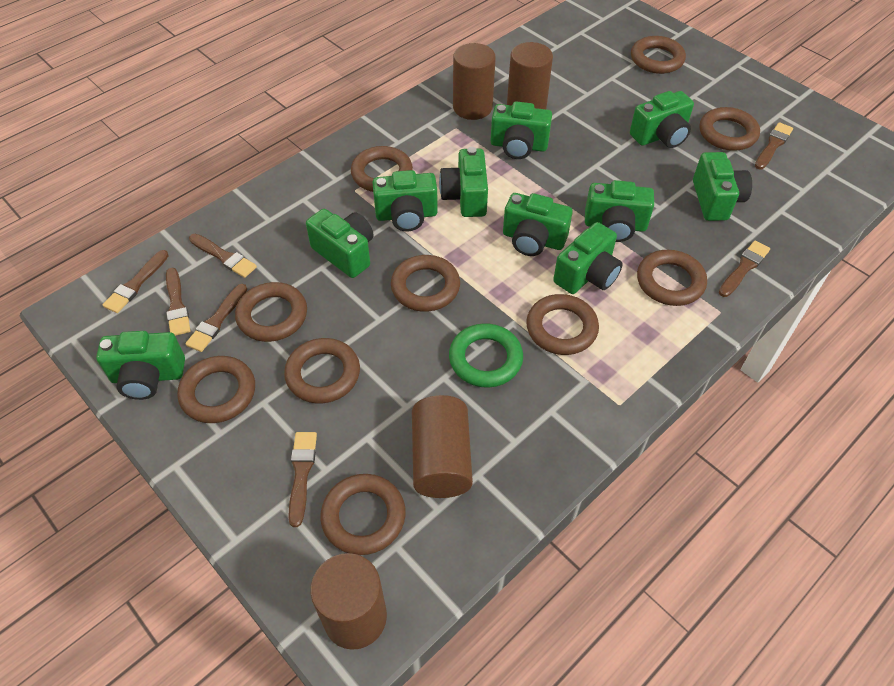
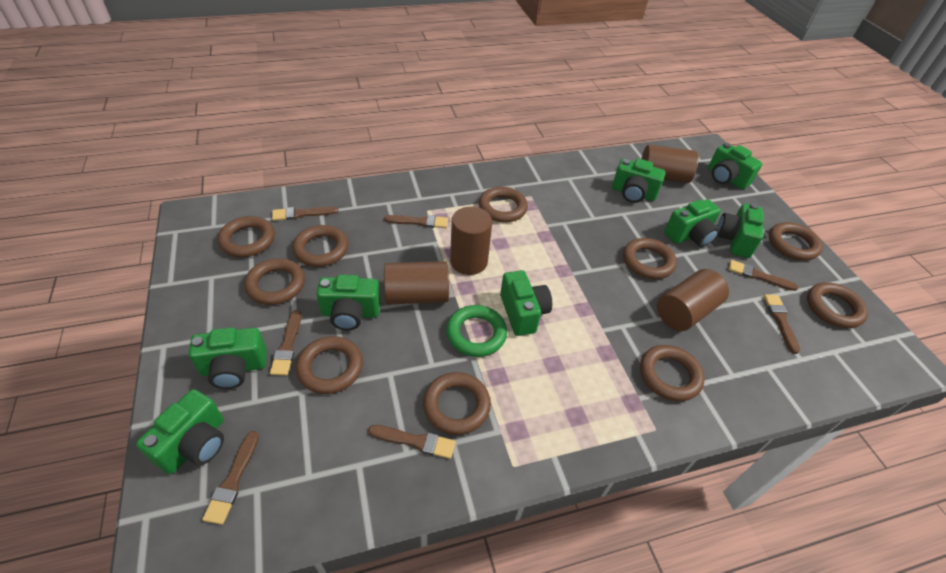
green camera: 10 -> 8

